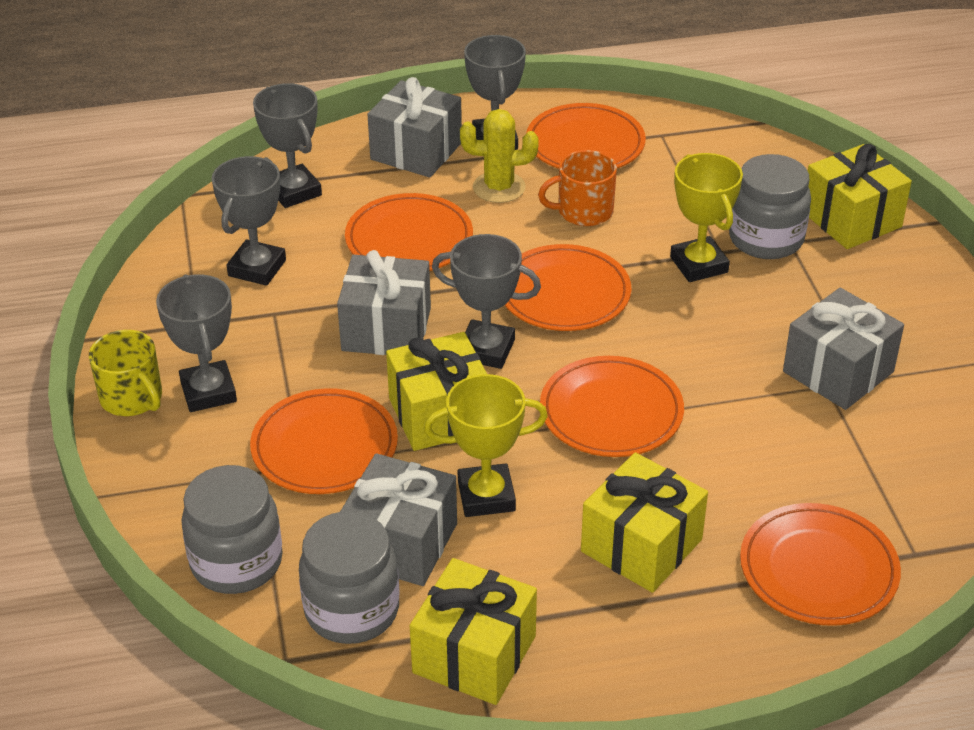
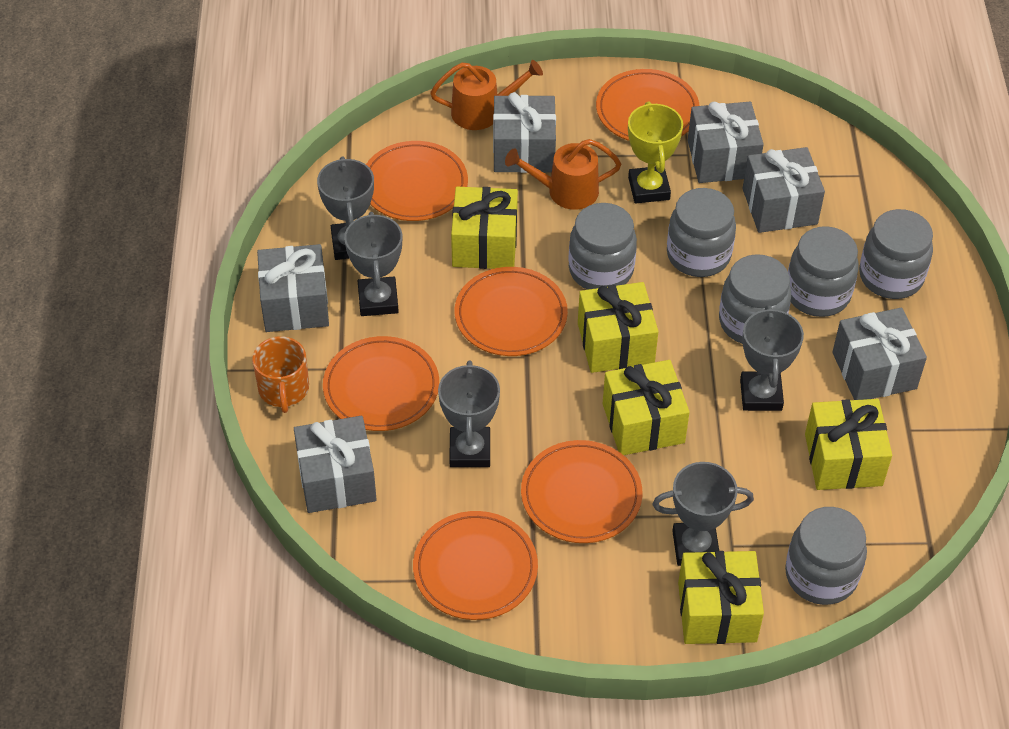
grey gift: 4 -> 6
grey jar: 3 -> 6
orange watering can: 0 -> 2
yellow cactus: 1 -> 0
yellow gift: 4 -> 5
yellow mug: 1 -> 0
yellow trophy: 2 -> 1

